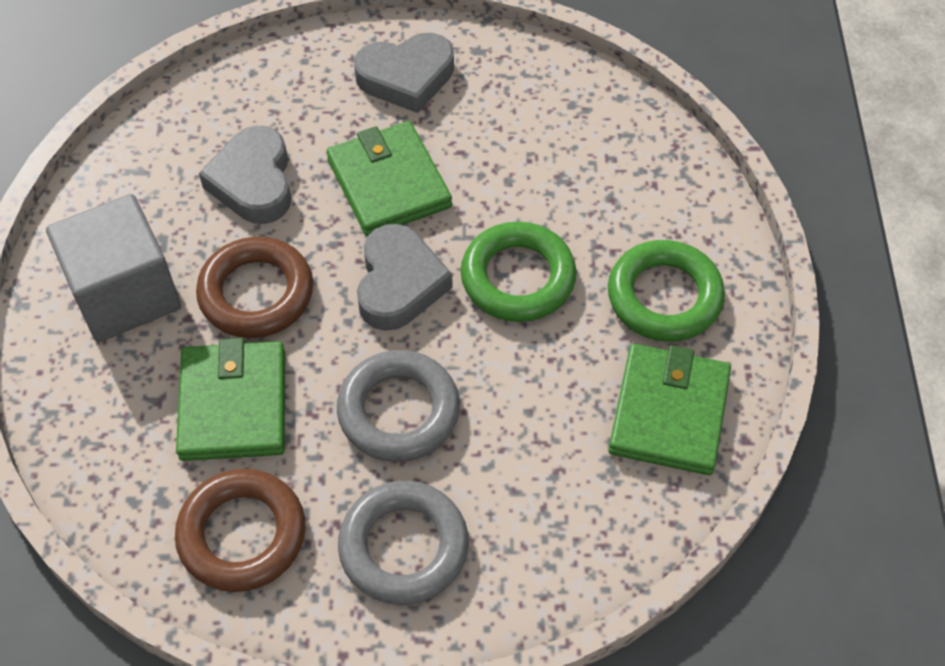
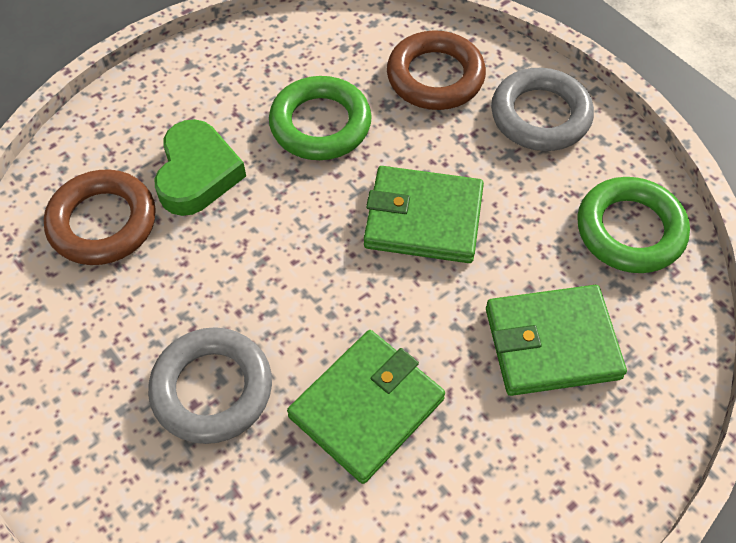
green heart: 0 -> 1
grey cube: 1 -> 0
grey heart: 3 -> 0

